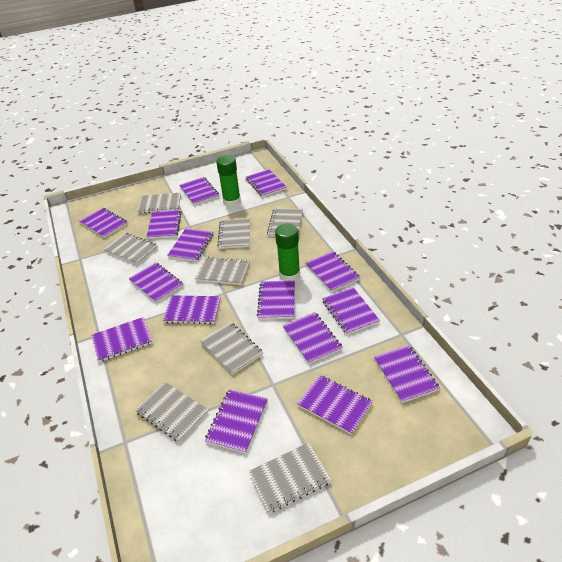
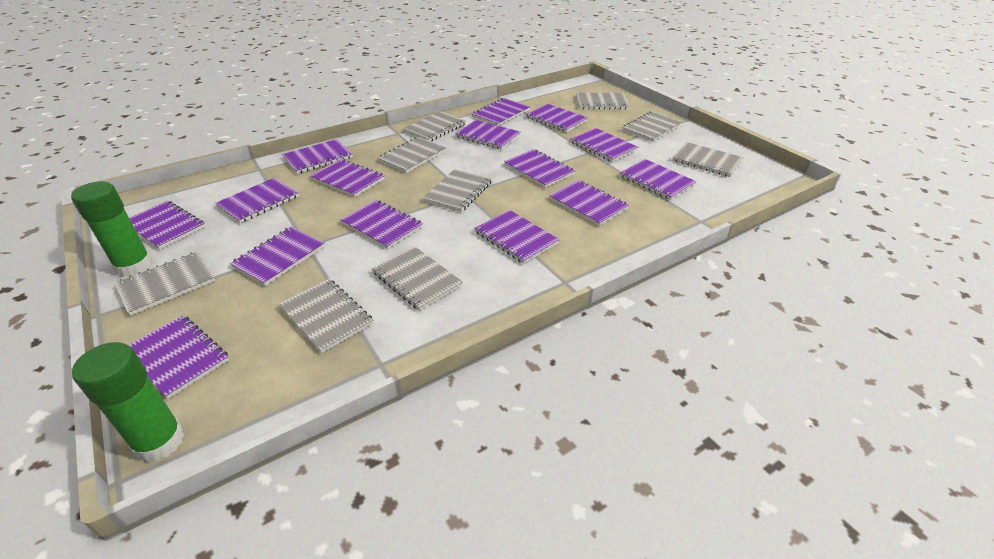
grey notebook: 8 -> 9

